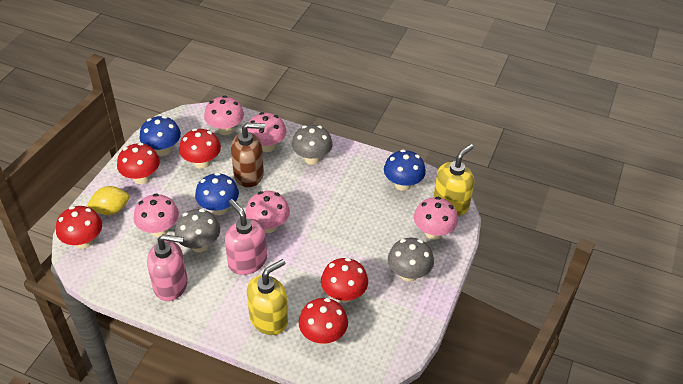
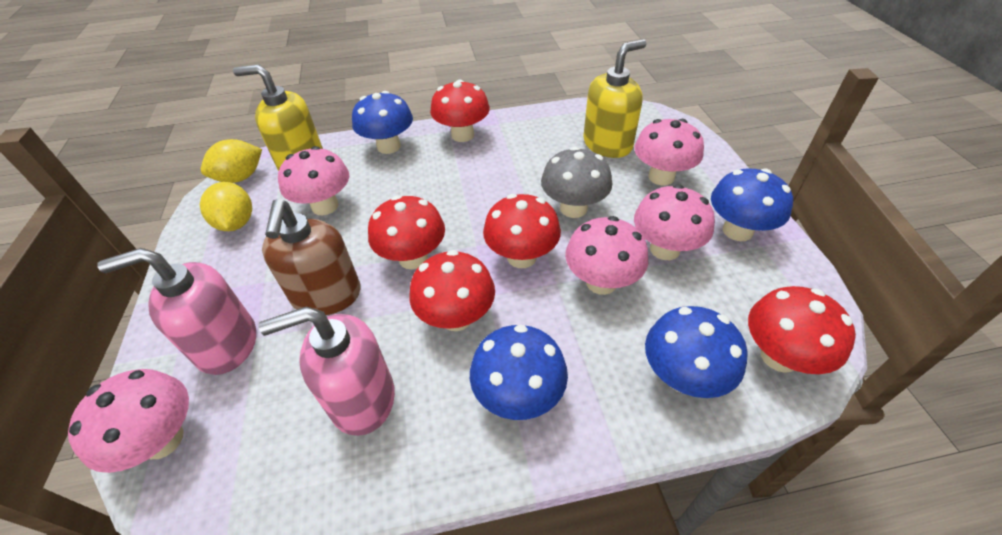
blue mushroom: 3 -> 4
grey mushroom: 3 -> 1
yellow lemon: 1 -> 2

